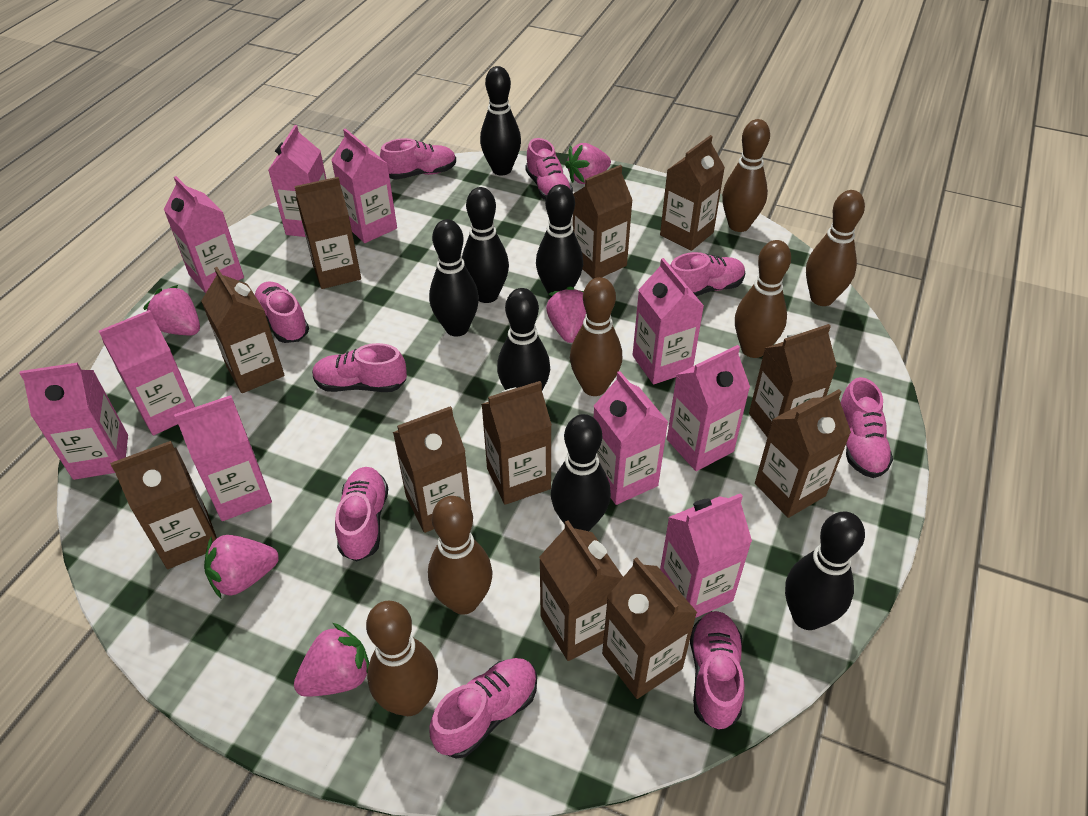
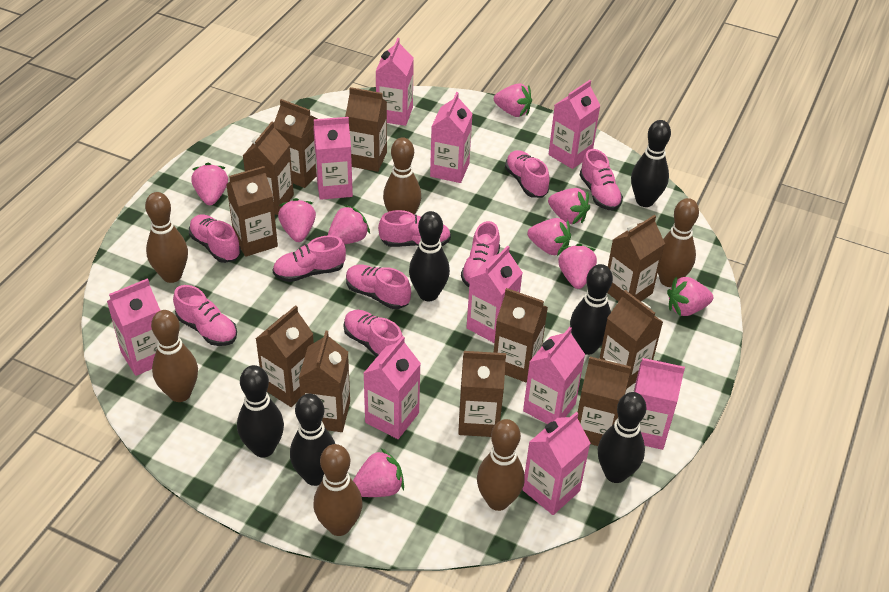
black bowling pin: 7 -> 6
pink strawberry: 5 -> 9

